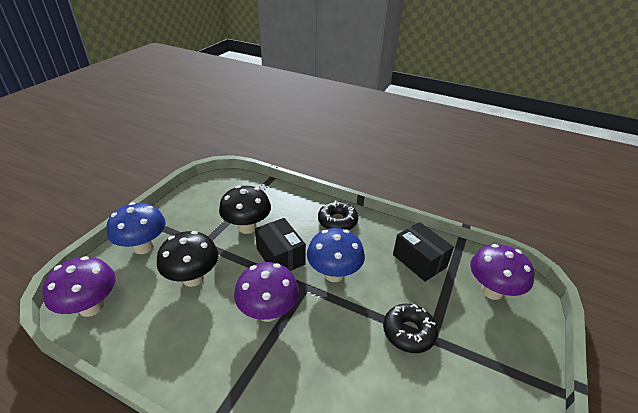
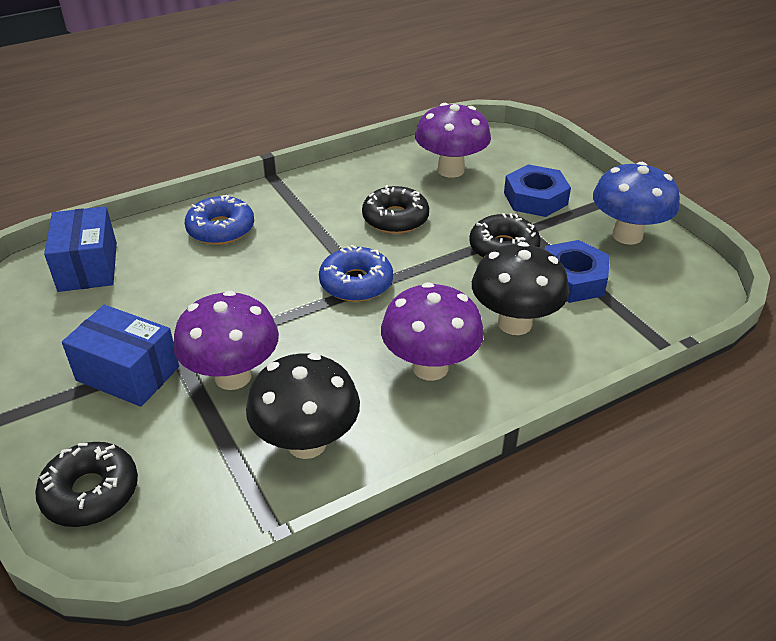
black box: 2 -> 0
black donut: 2 -> 3
blue box: 0 -> 2
blue donut: 0 -> 2
blue mushroom: 2 -> 1
blue nut: 0 -> 2

